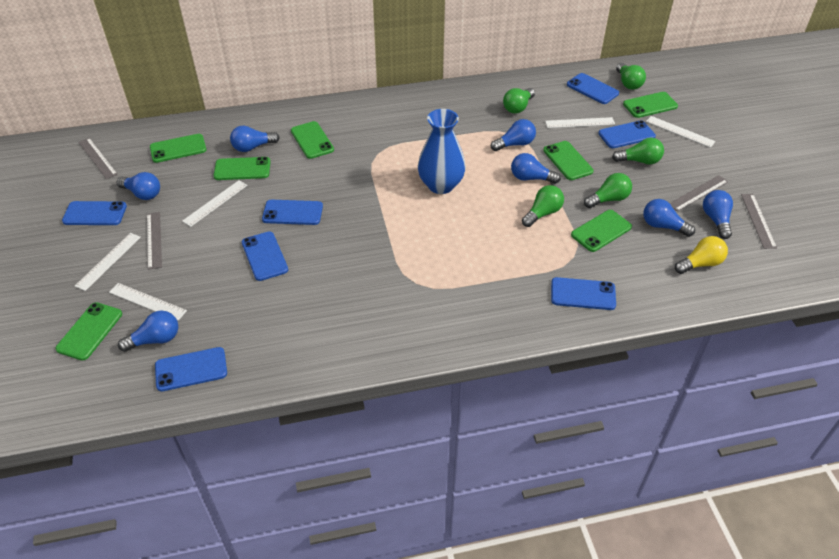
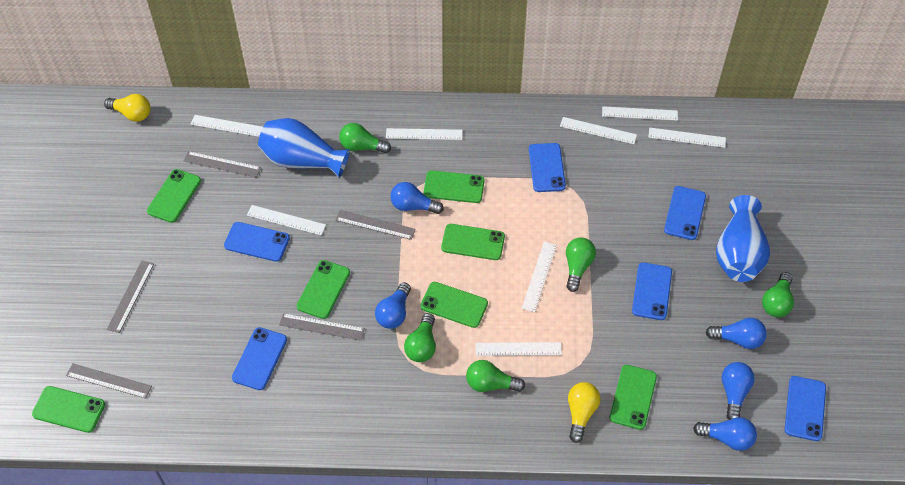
blue light bulb: 7 -> 5
blue phone: 7 -> 6
blue vase: 1 -> 2
grey ruler: 4 -> 5
white ruler: 5 -> 8
yellow light bulb: 1 -> 2

